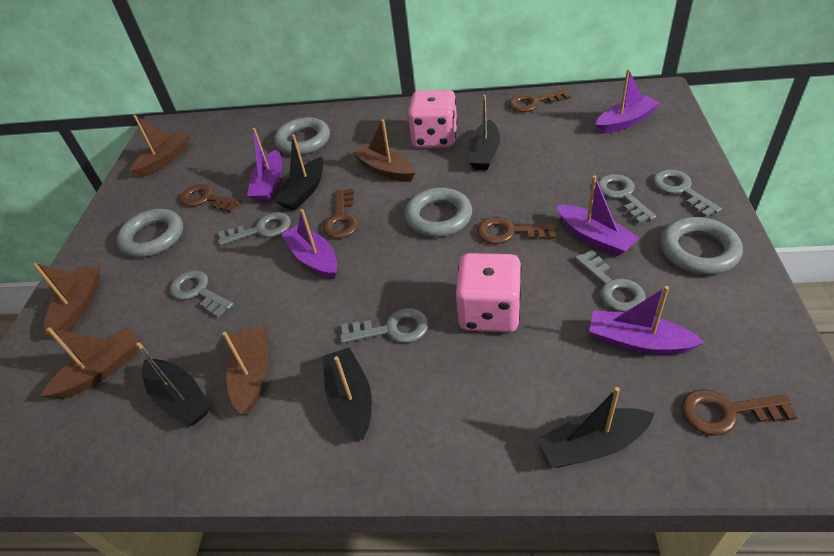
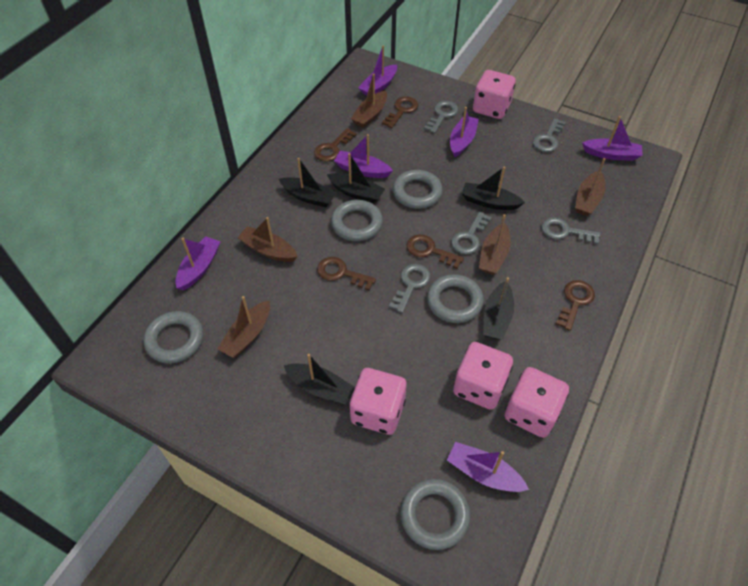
grey key: 6 -> 5
grey ring: 4 -> 5
pink dice: 2 -> 4
purple boat: 5 -> 6

